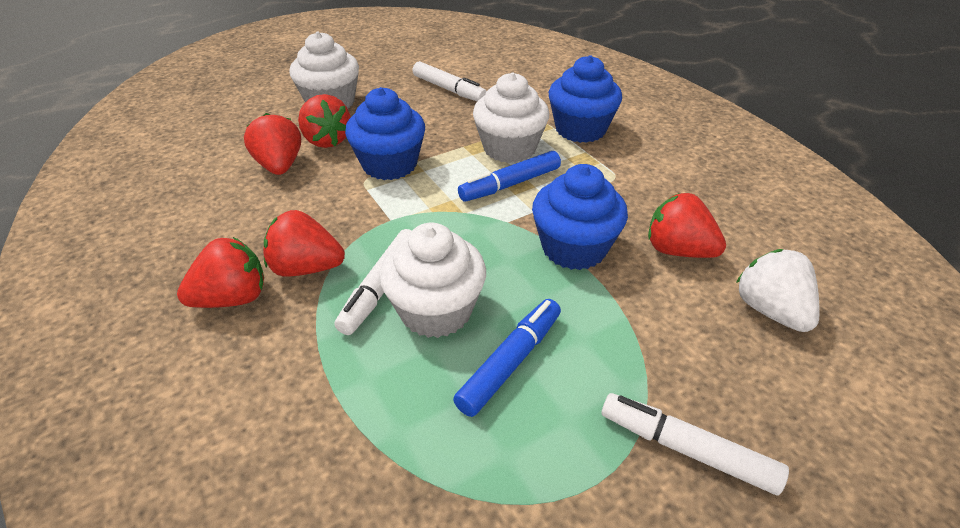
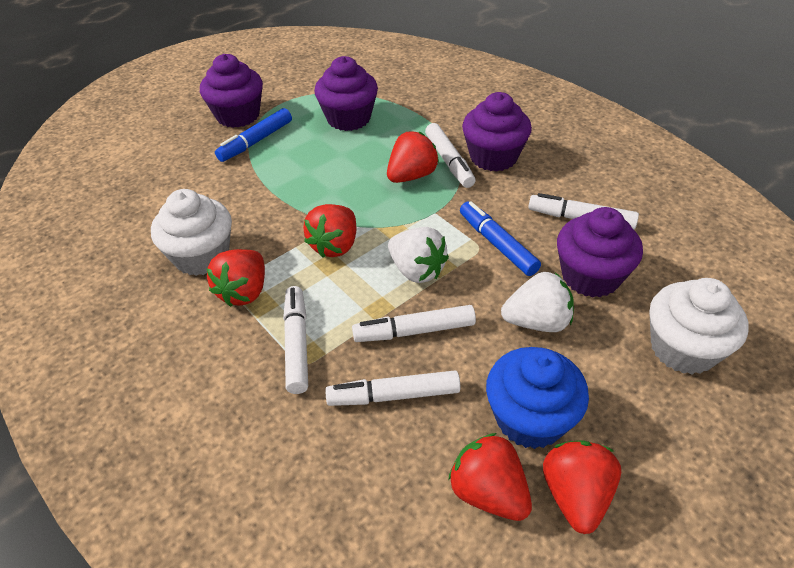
blue cupcake: 3 -> 1
purple cupcake: 0 -> 4
white cupcake: 3 -> 2
white marker: 3 -> 5
white strawberry: 1 -> 2

